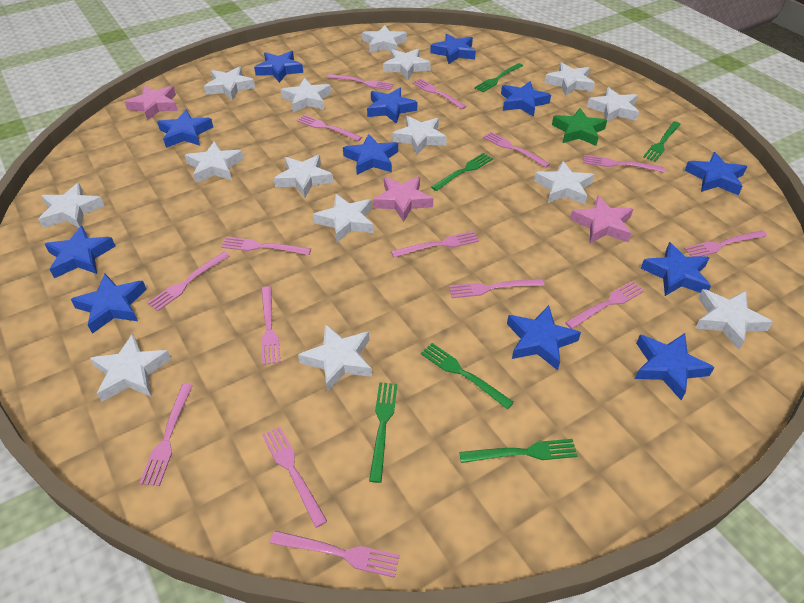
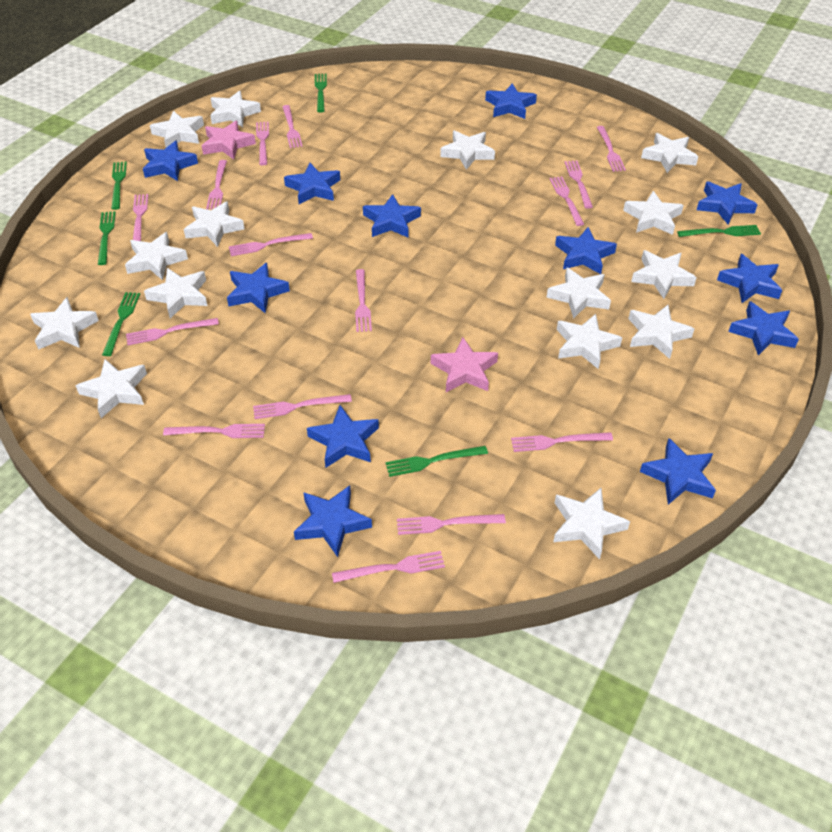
green star: 1 -> 0
pink star: 3 -> 2

